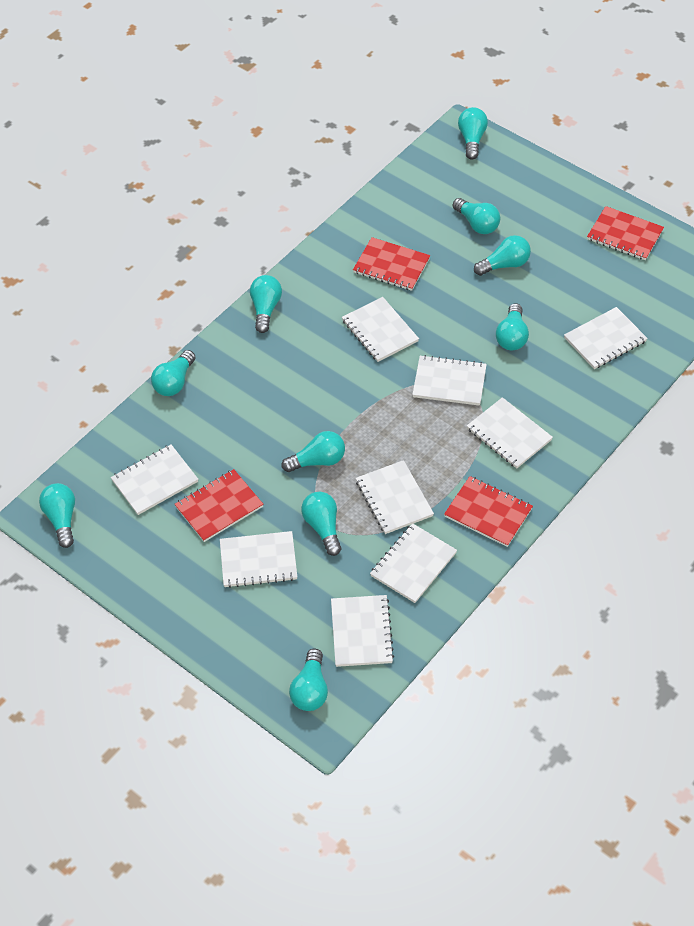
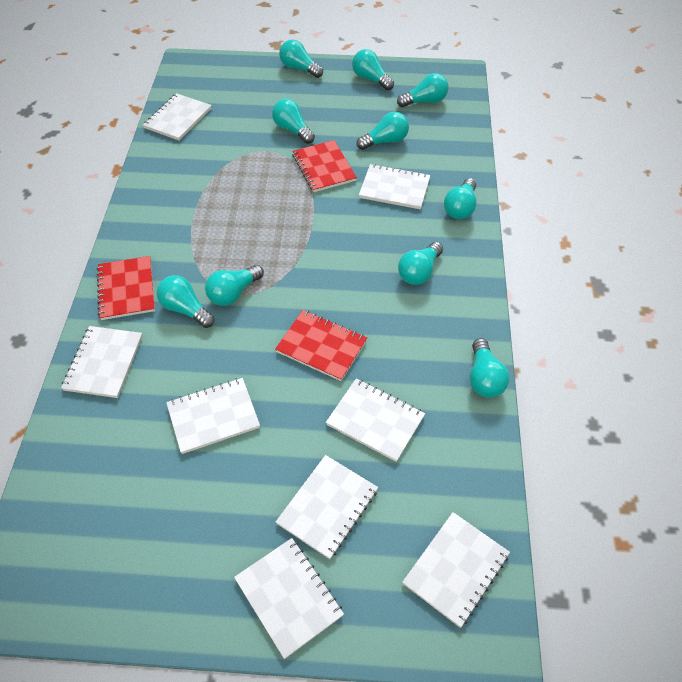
red notebook: 4 -> 3
white notebook: 9 -> 8

